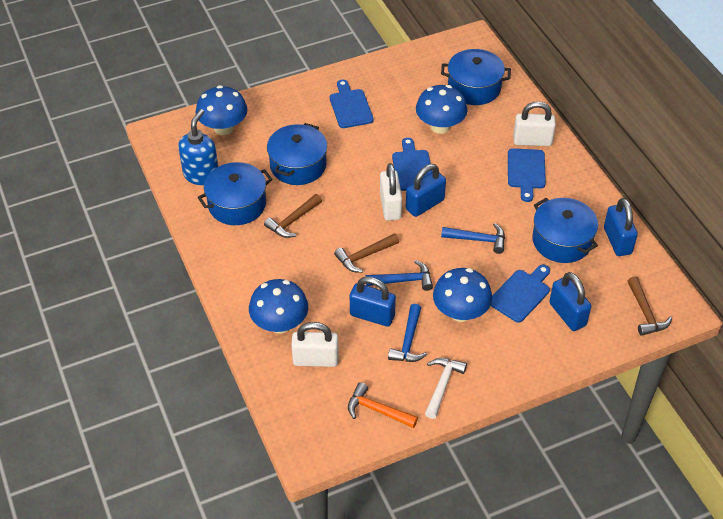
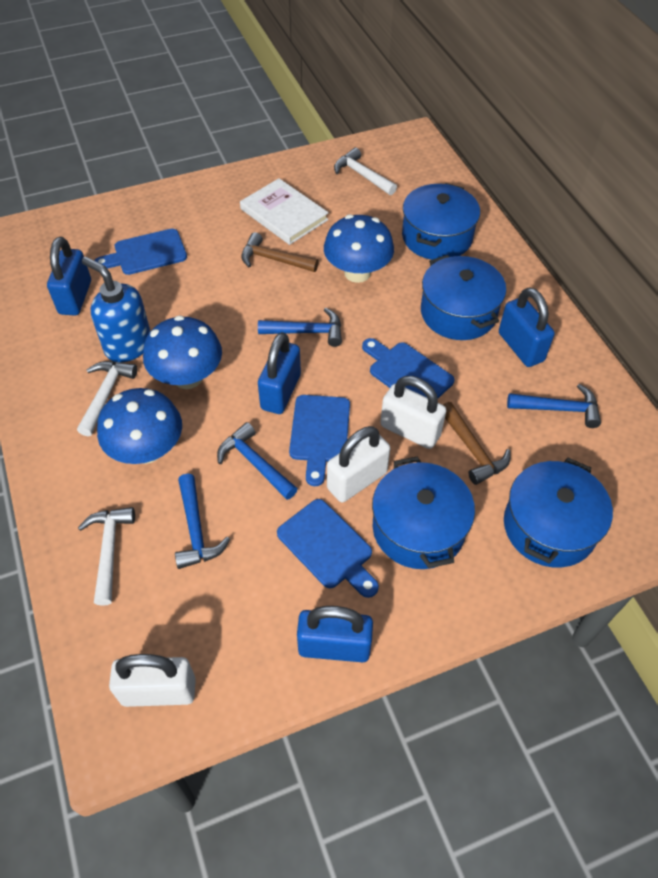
blue hammer: 3 -> 4
blue mushroom: 4 -> 3
brown hammer: 3 -> 2
orange hammer: 1 -> 0
white book: 0 -> 1
white hammer: 1 -> 3

